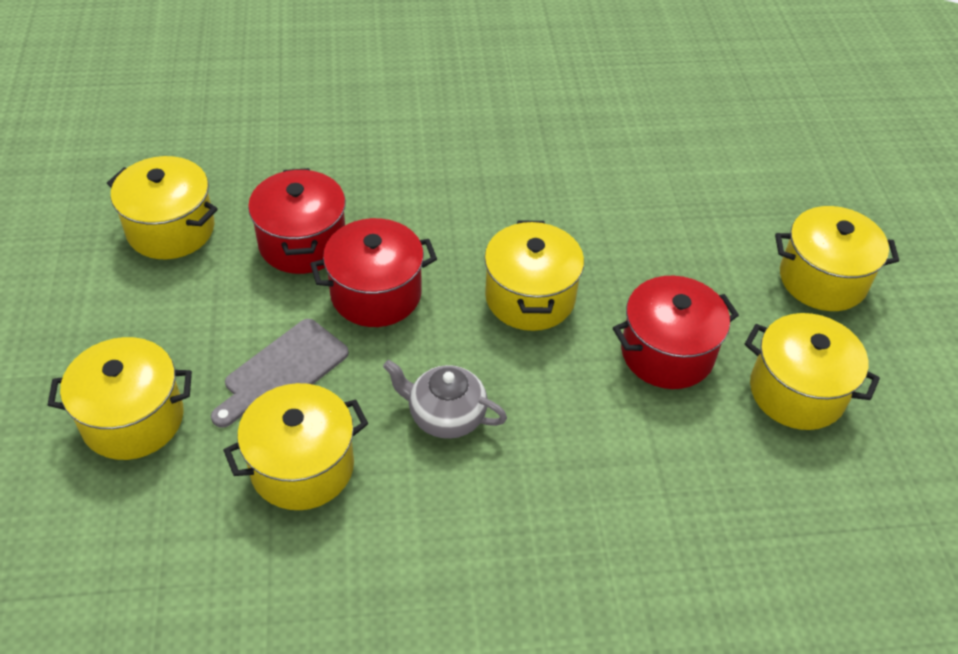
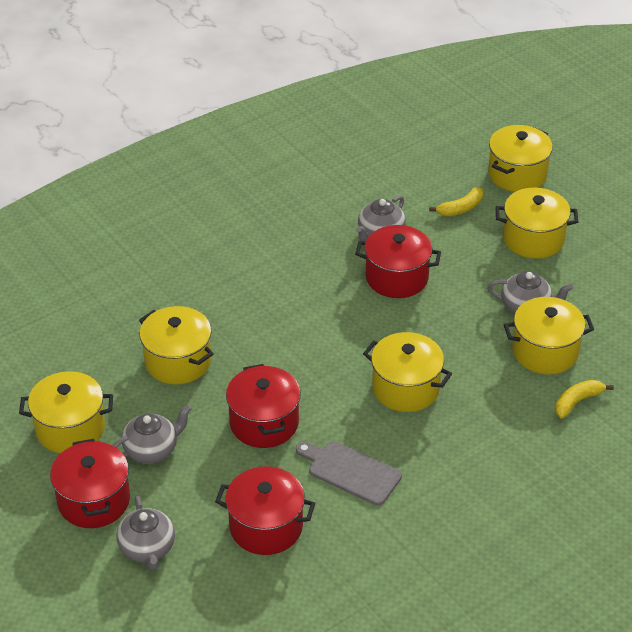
grey teapot: 1 -> 4
red pot: 3 -> 4
yellow banana: 0 -> 2

